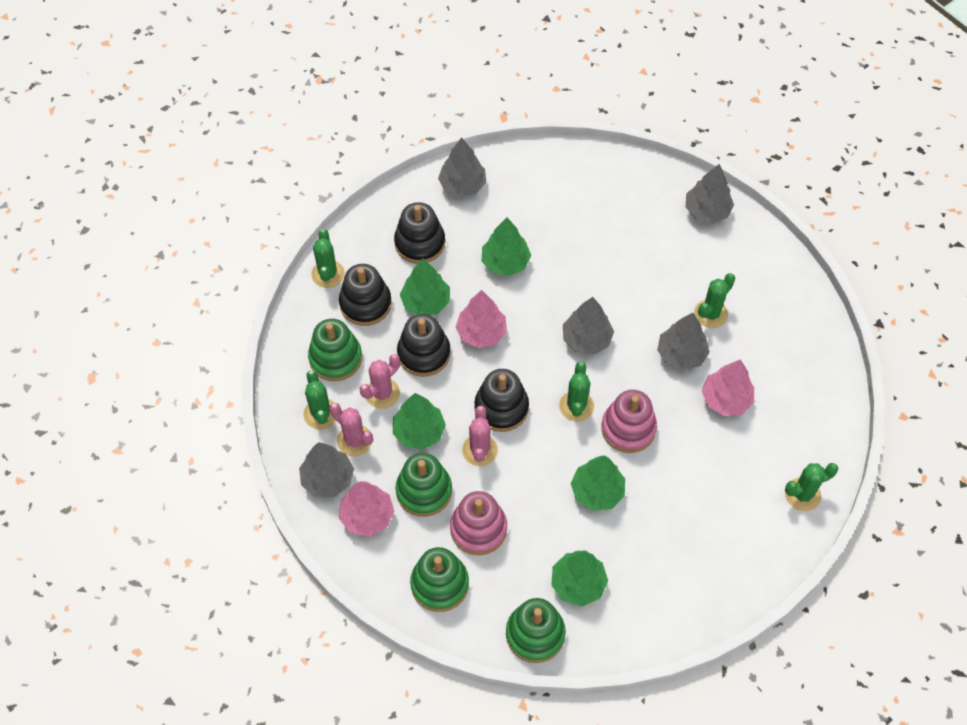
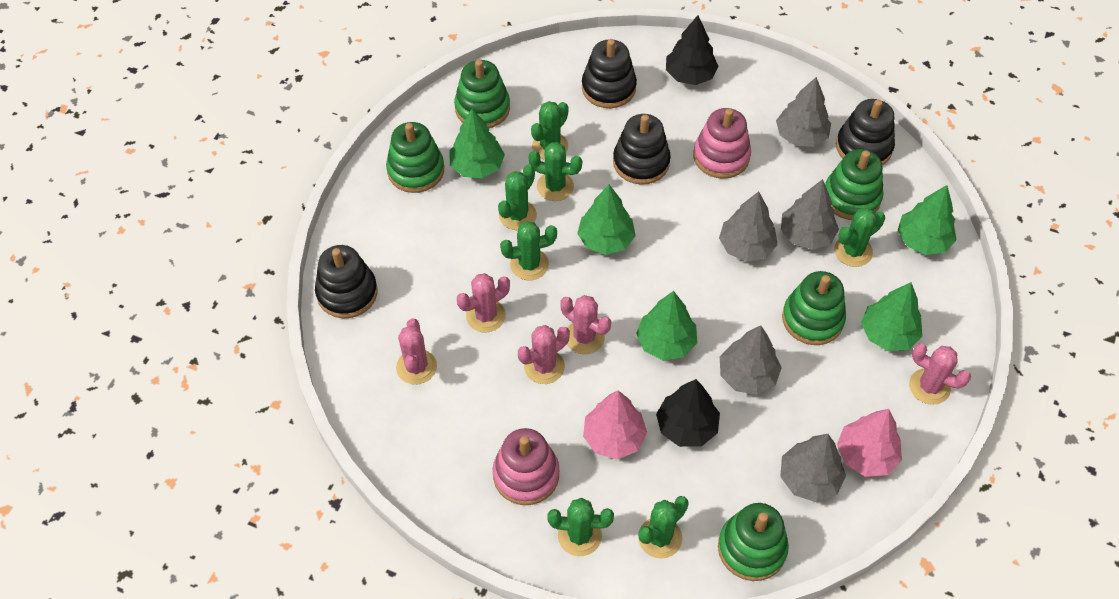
black tree: 0 -> 2
green cactus: 5 -> 7
green stacking toy: 4 -> 5
pink cactus: 3 -> 5
pink tree: 3 -> 2

